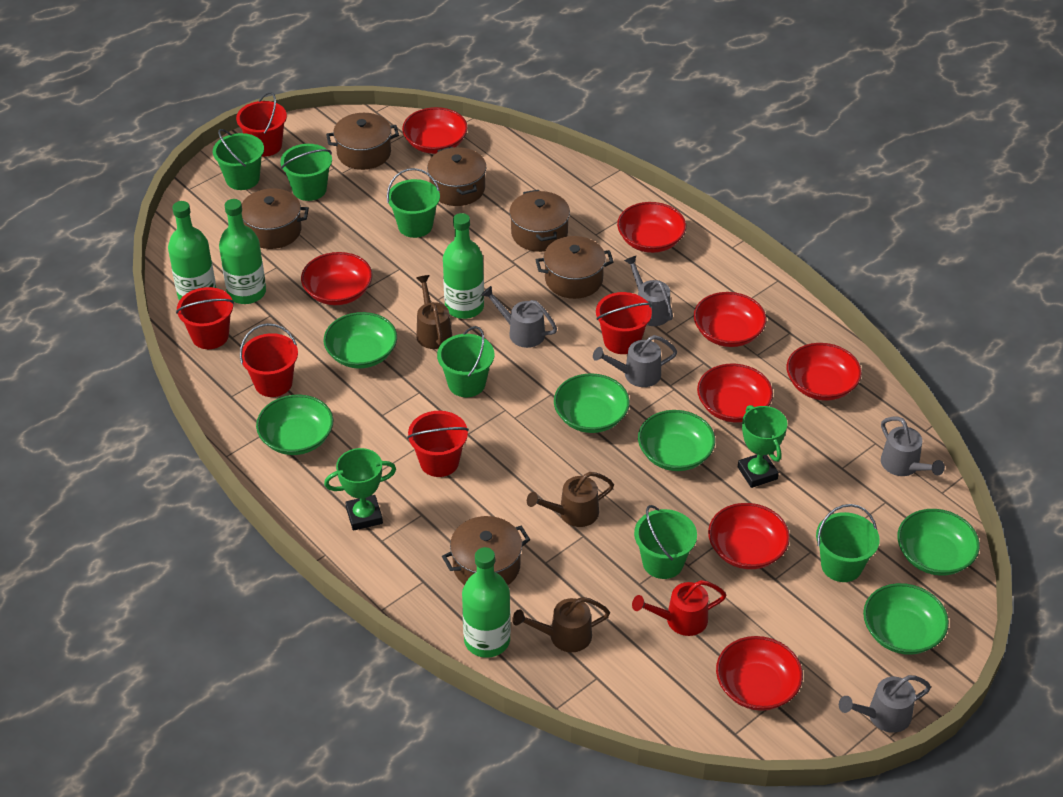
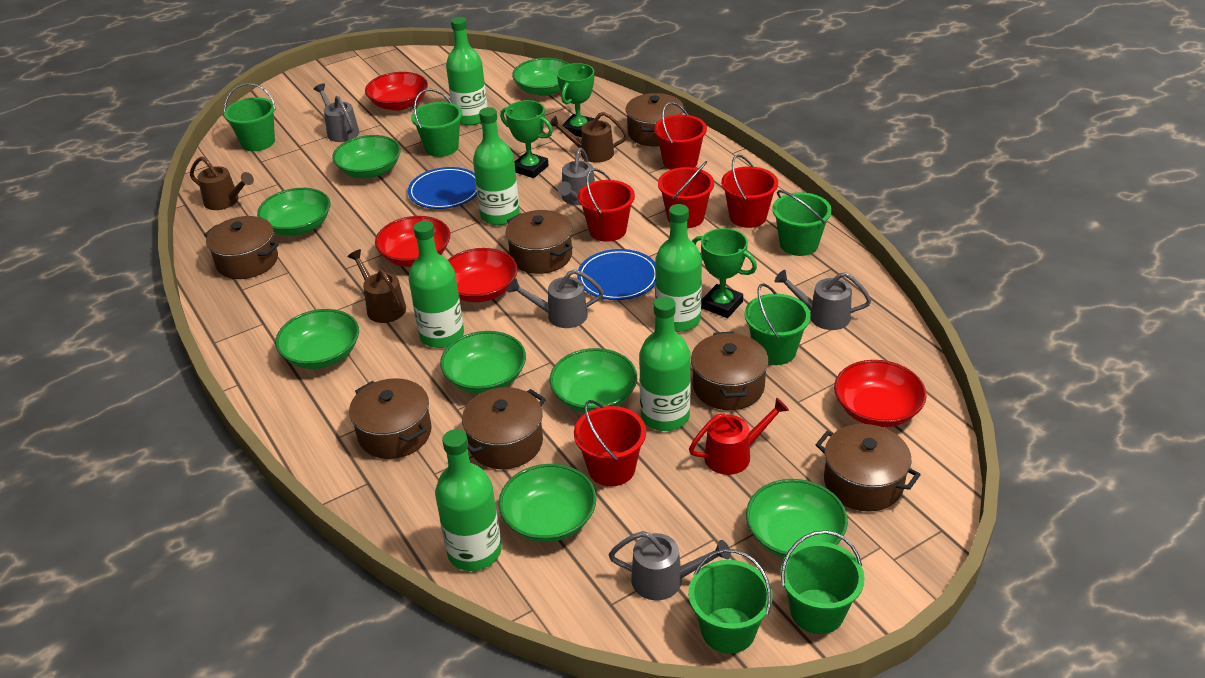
blue plate: 0 -> 2
brown pot: 6 -> 7
green bottle: 4 -> 6
green bowl: 6 -> 8
green trophy: 2 -> 3
red bowl: 8 -> 4

